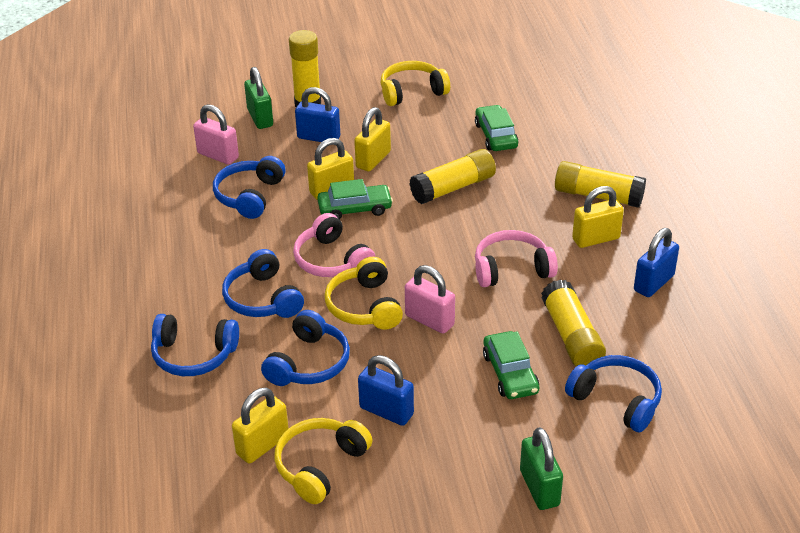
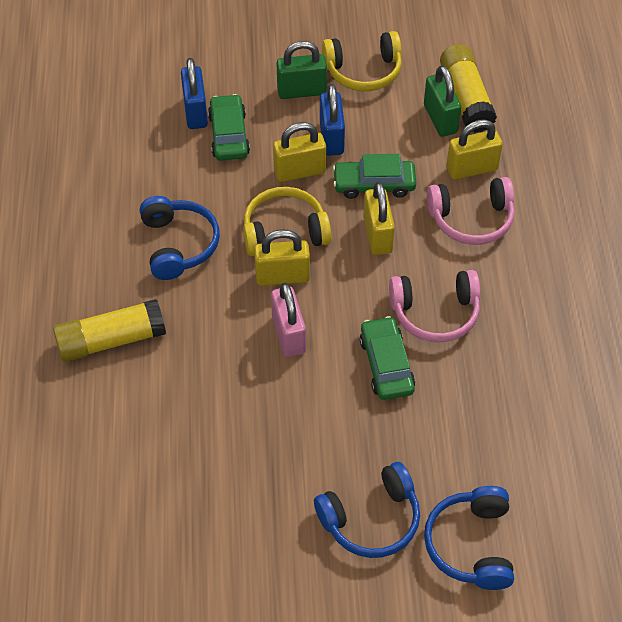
blue headphones: 5 -> 3
blue padlock: 3 -> 2
pink padlock: 2 -> 1
yellow glue stick: 4 -> 2
yellow headphones: 3 -> 2

